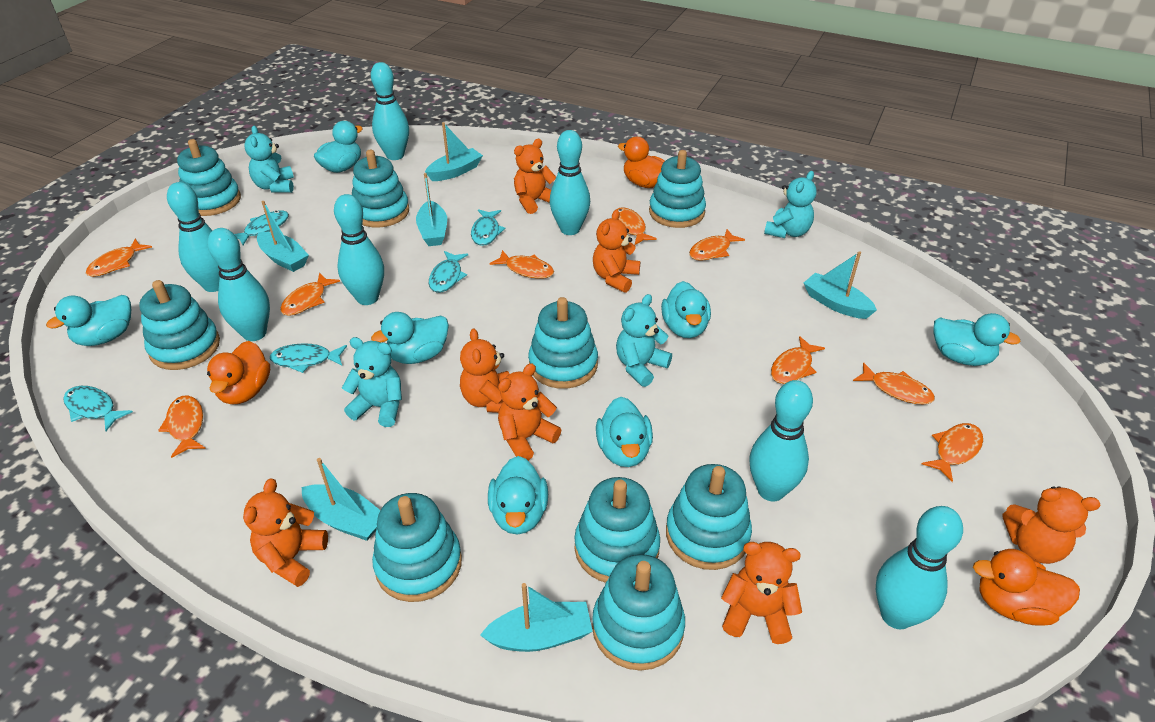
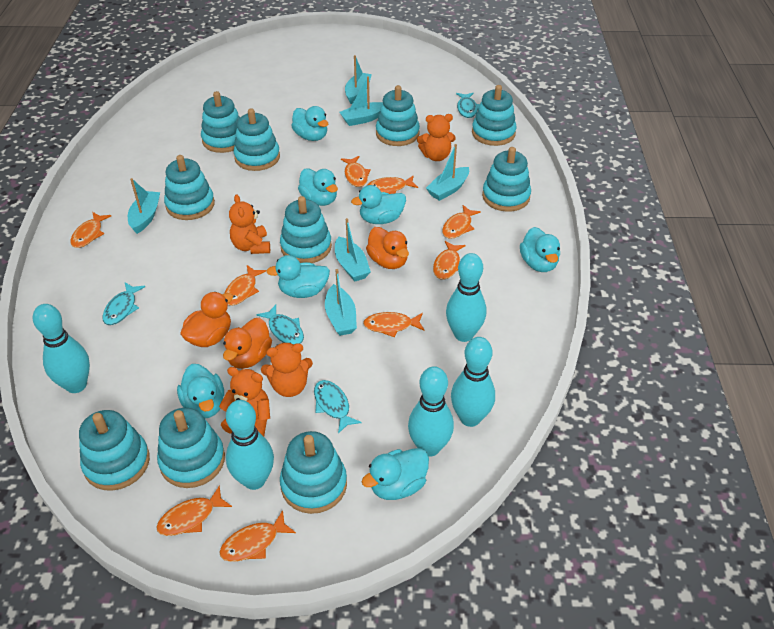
orange teddy bear: 7 -> 4
turquoise bowling pin: 7 -> 5
turquoise fish: 5 -> 4
turquoise stacking toy: 9 -> 10
turquoise teddy bear: 4 -> 0

